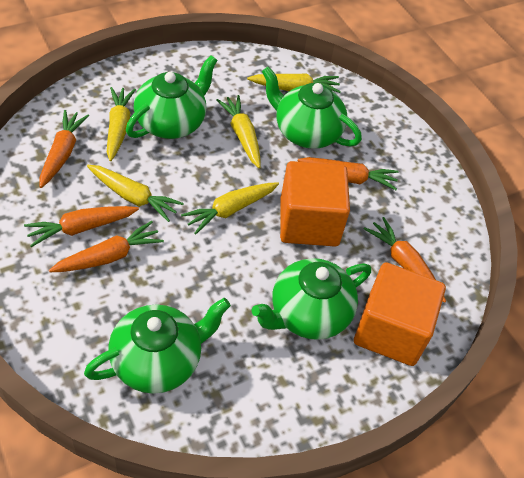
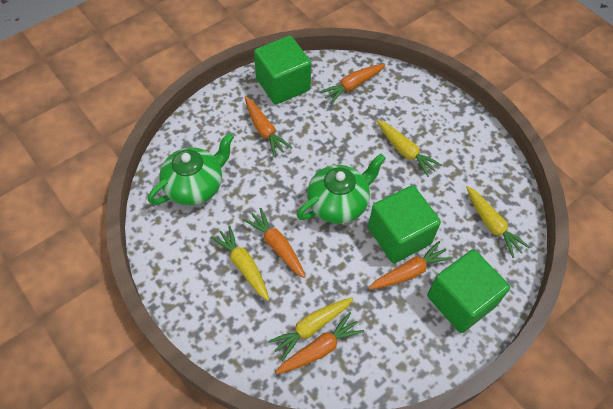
green cube: 0 -> 3
green teapot: 4 -> 2
orange cube: 2 -> 0
yellow carrot: 5 -> 4

